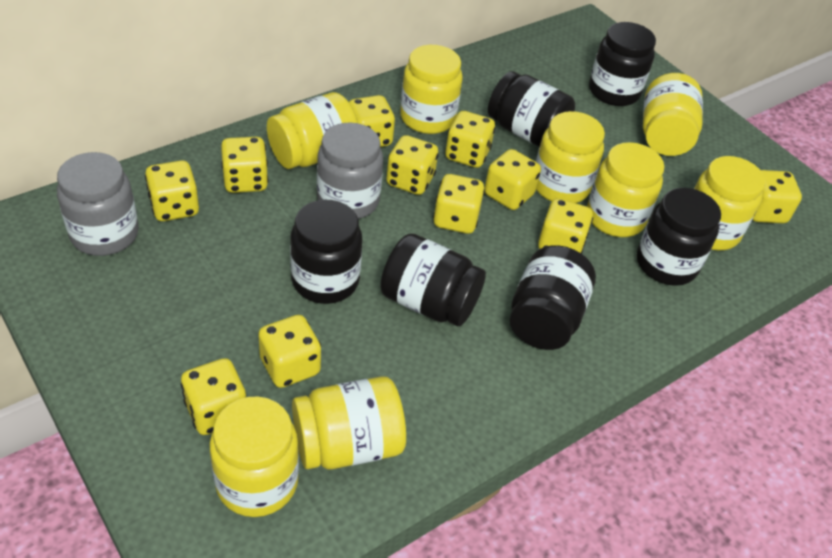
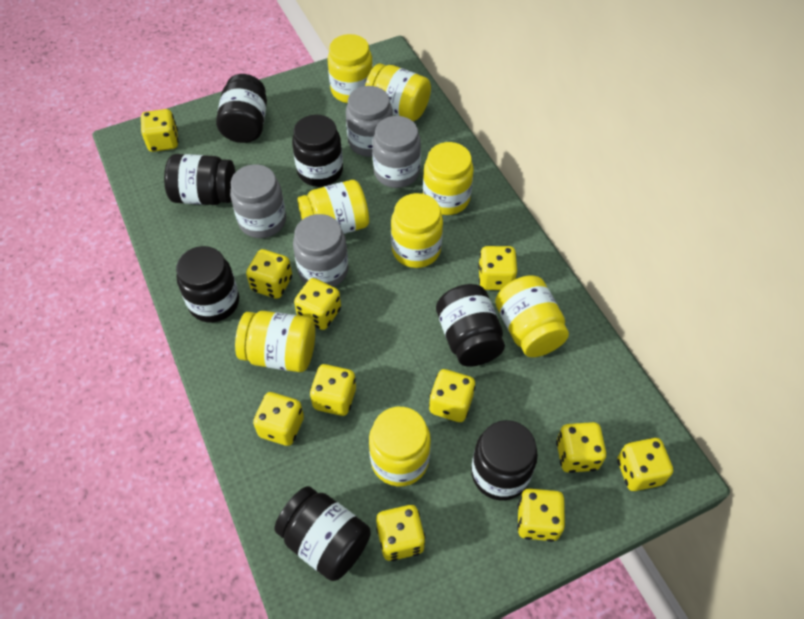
black jar: 6 -> 7
grey jar: 2 -> 4

